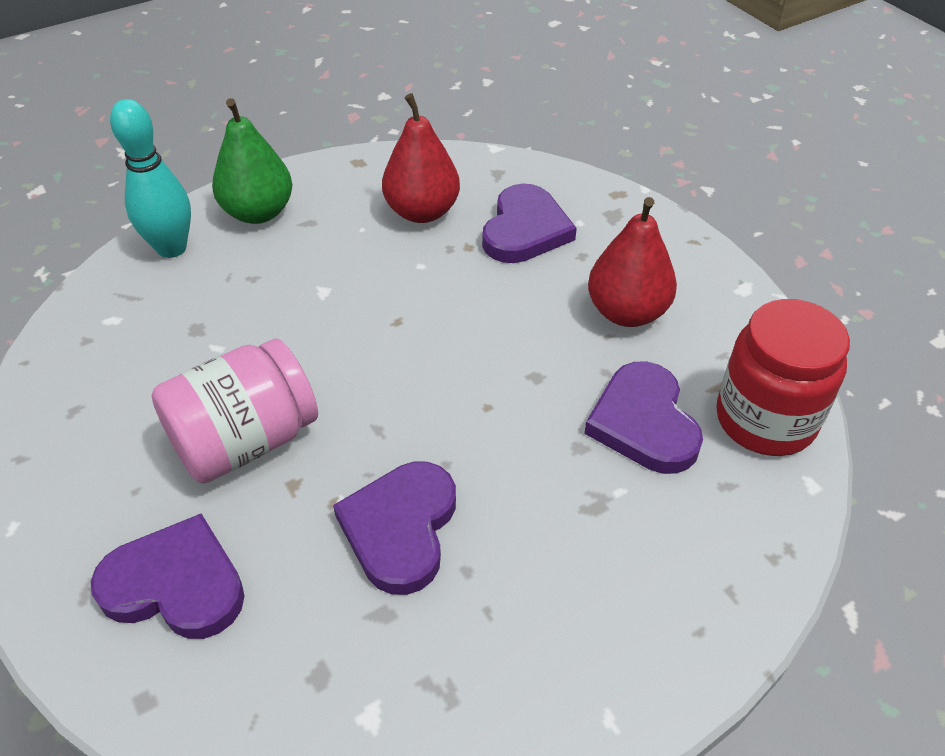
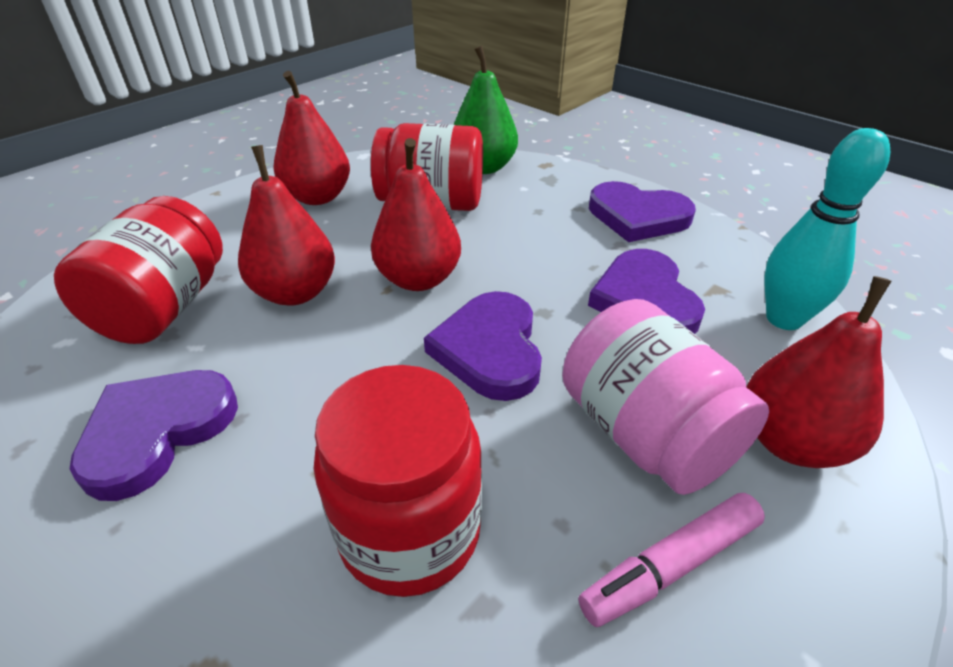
pink marker: 0 -> 1
red jar: 1 -> 3
red pear: 2 -> 4

